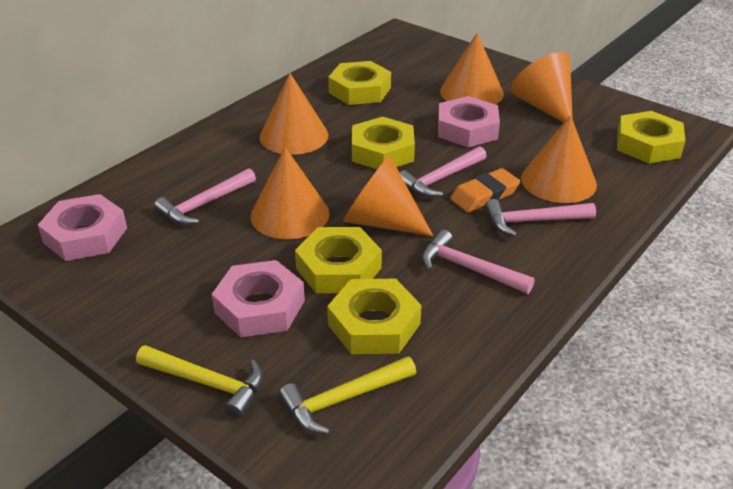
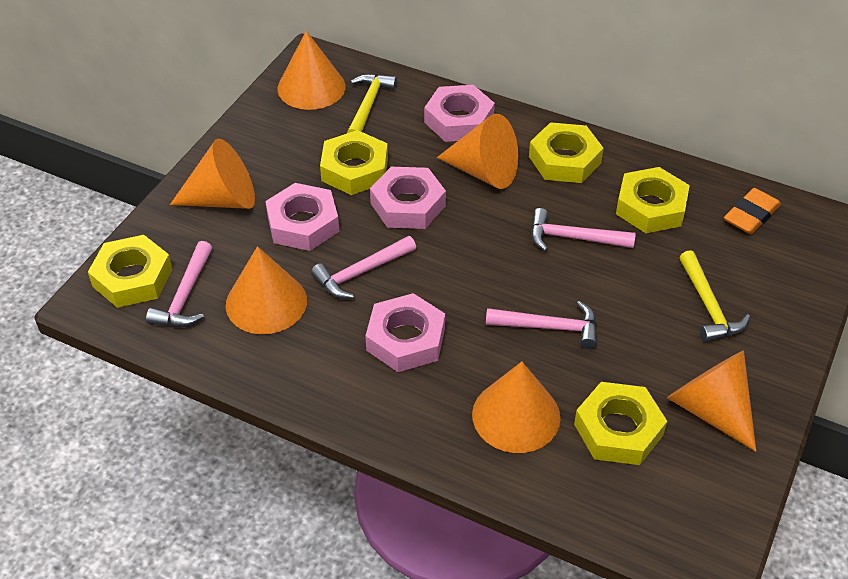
pink nut: 3 -> 4

